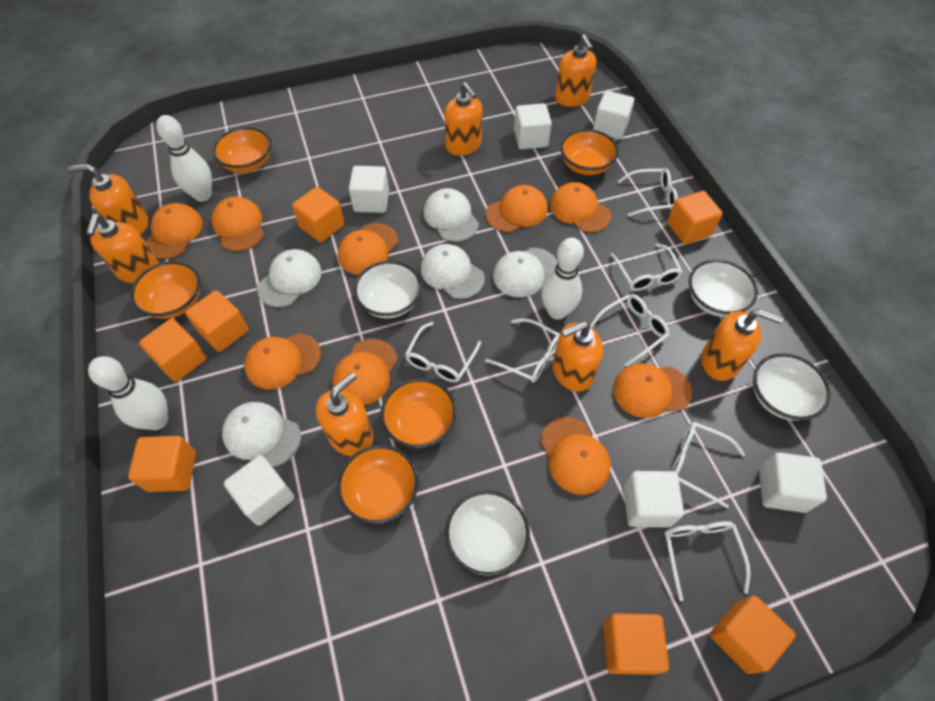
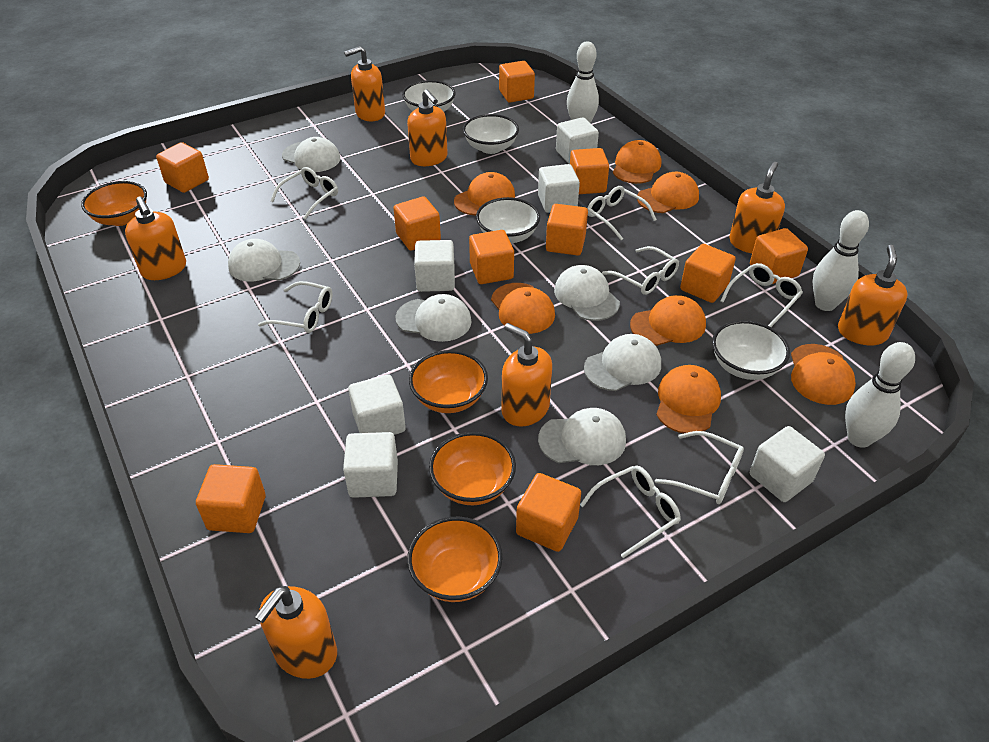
orange bowl: 5 -> 4
orange cap: 9 -> 7
orange cube: 7 -> 10
white cap: 5 -> 6

